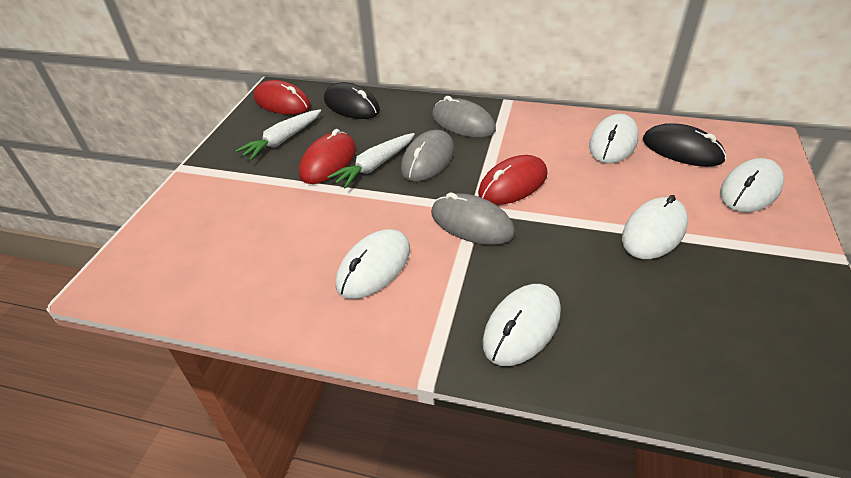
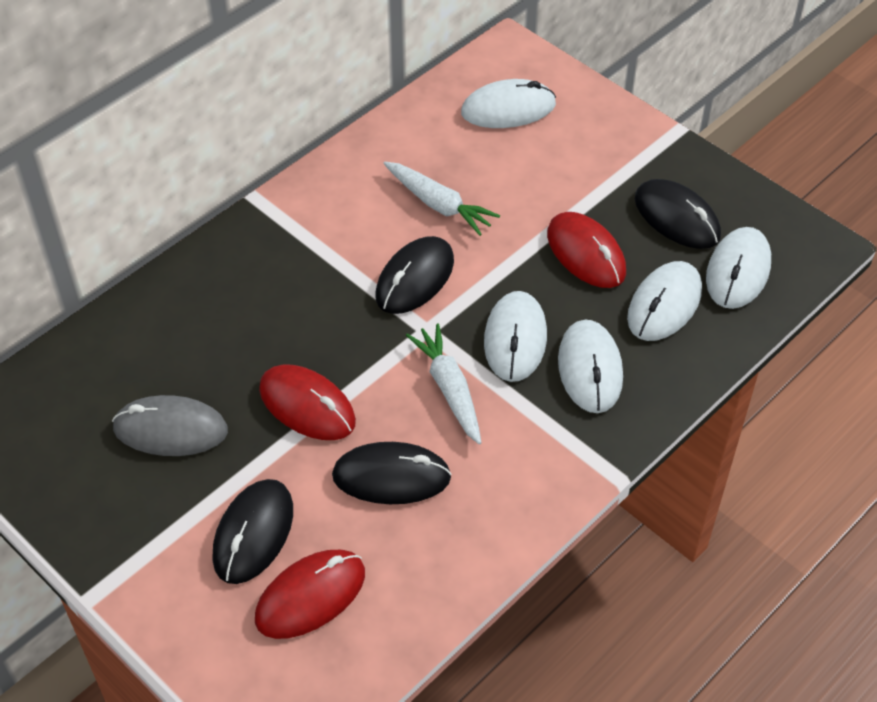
black mouse: 2 -> 4
grey mouse: 3 -> 1

